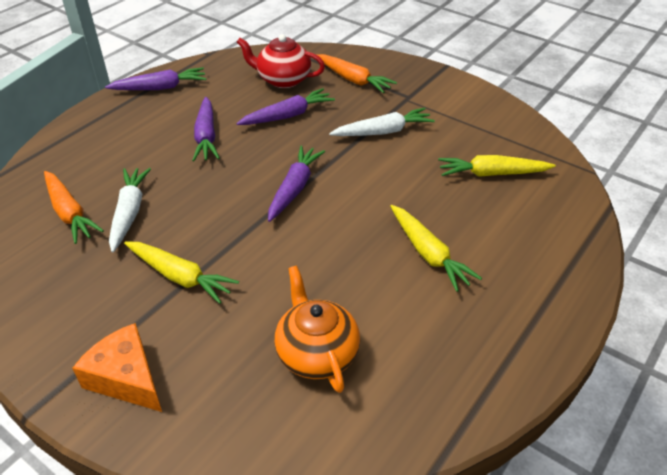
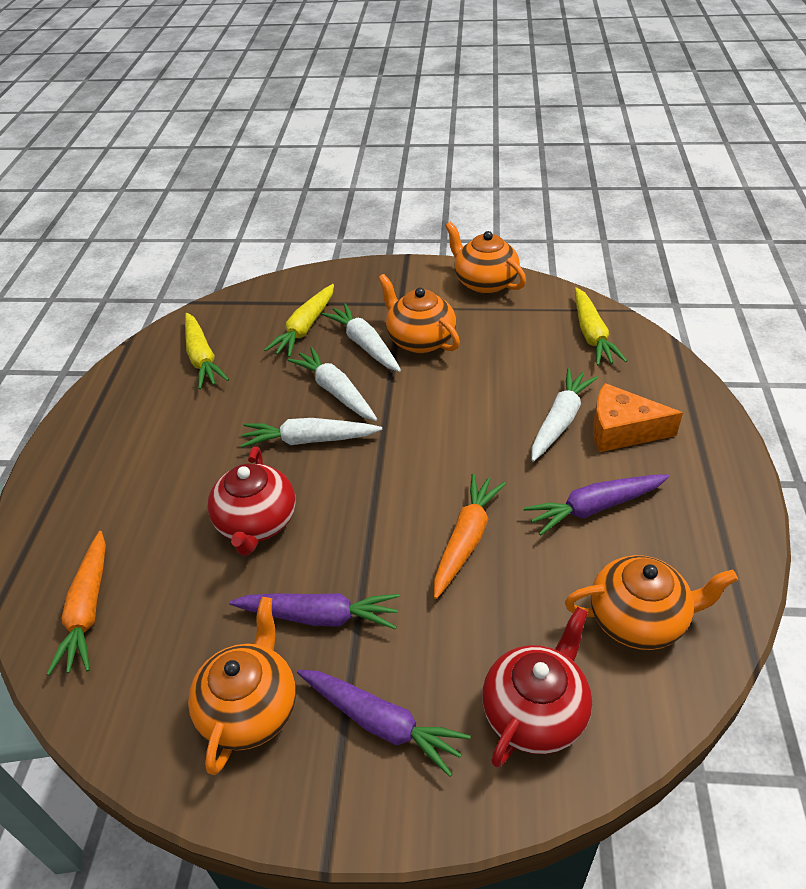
orange teapot: 1 -> 4
purple carrot: 4 -> 3
red teapot: 1 -> 2
white carrot: 2 -> 4

